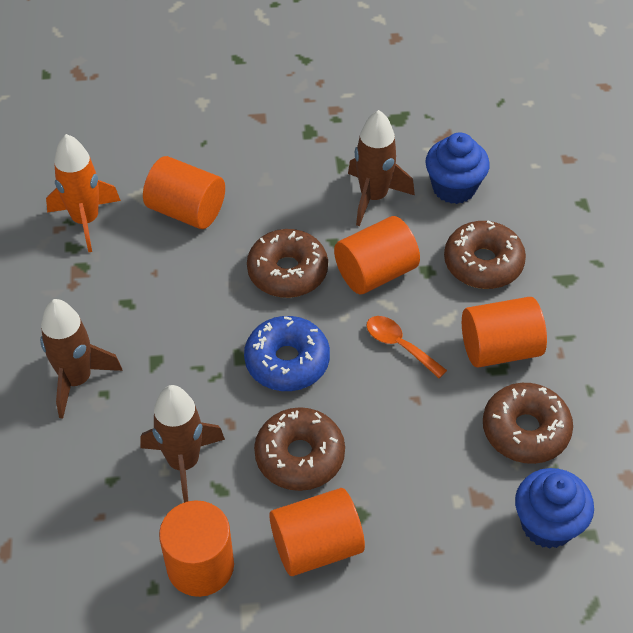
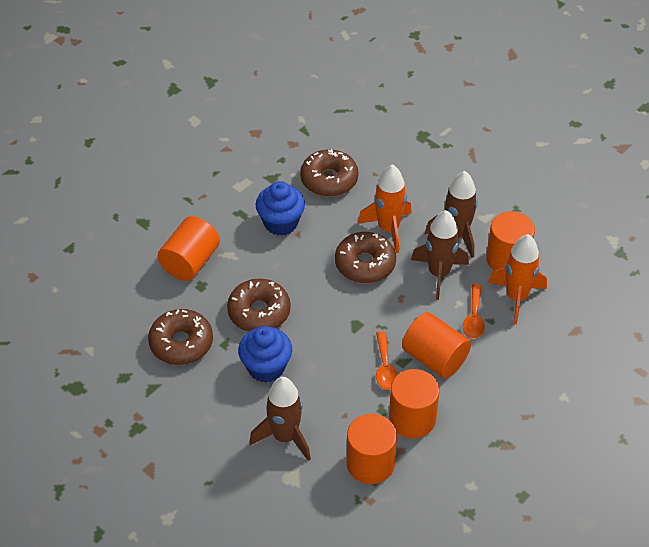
blue donut: 1 -> 0
orange rocket: 1 -> 2
orange spoon: 1 -> 2

